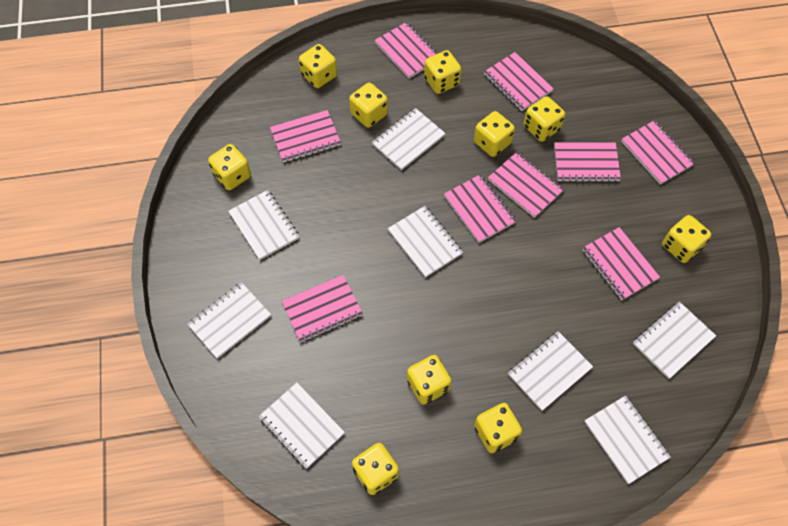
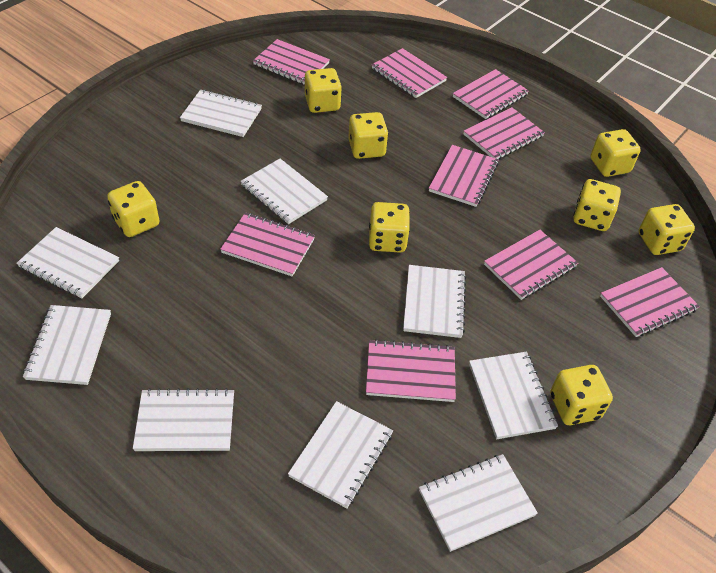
white notebook: 8 -> 9
yellow dice: 10 -> 8

